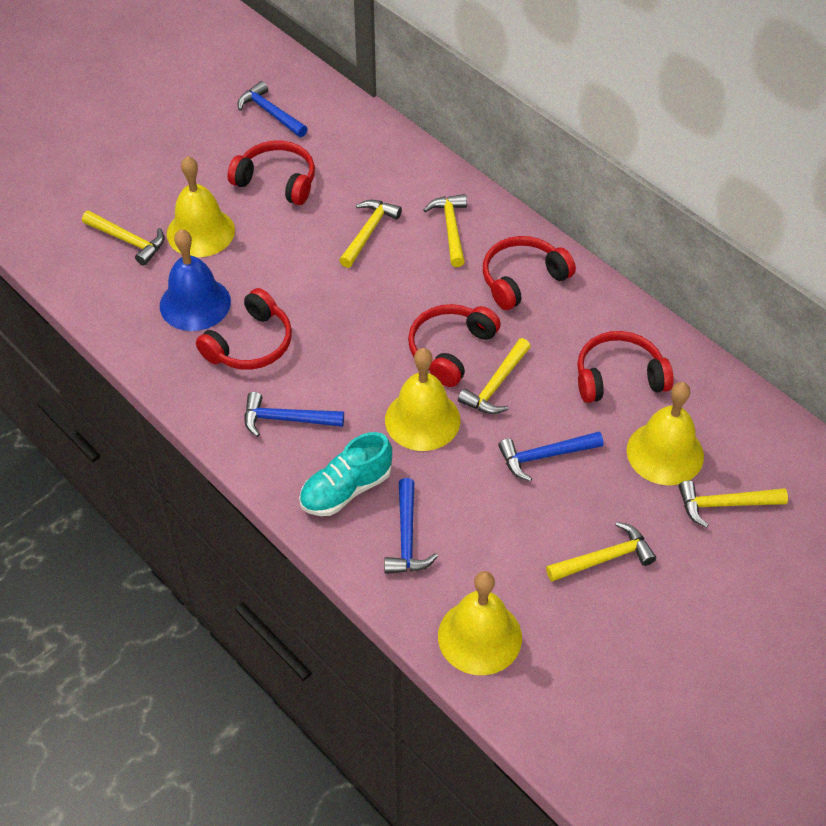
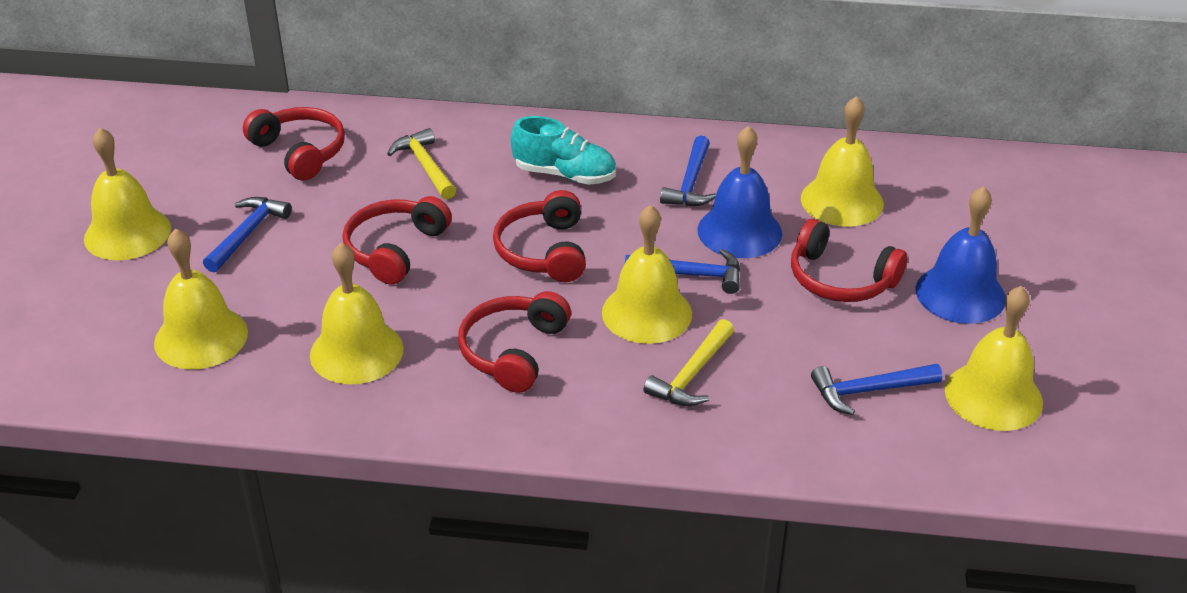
blue bell: 1 -> 2
yellow bell: 4 -> 6
yellow hammer: 6 -> 2

